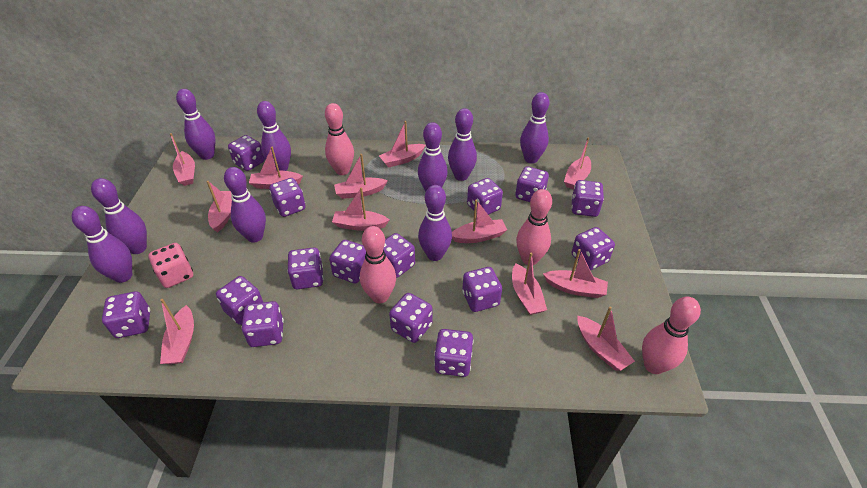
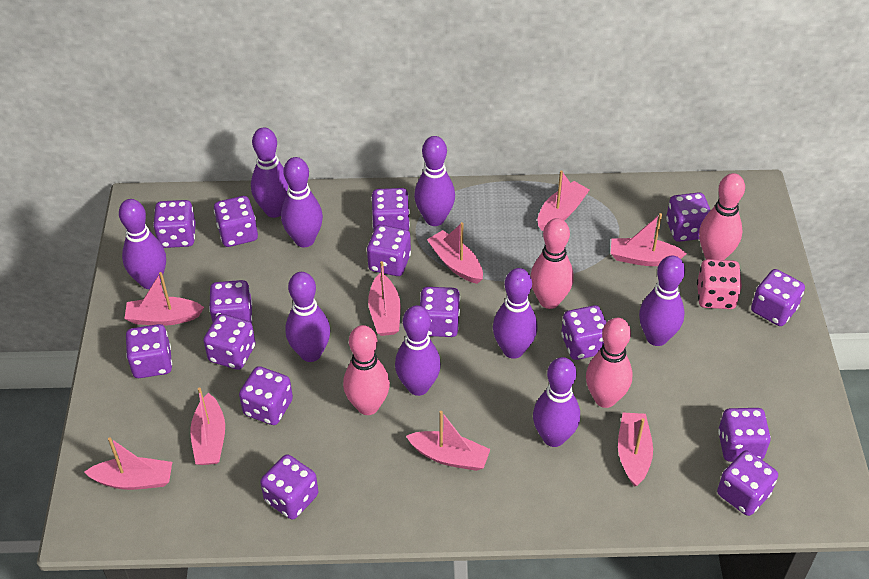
pink boat: 12 -> 9

